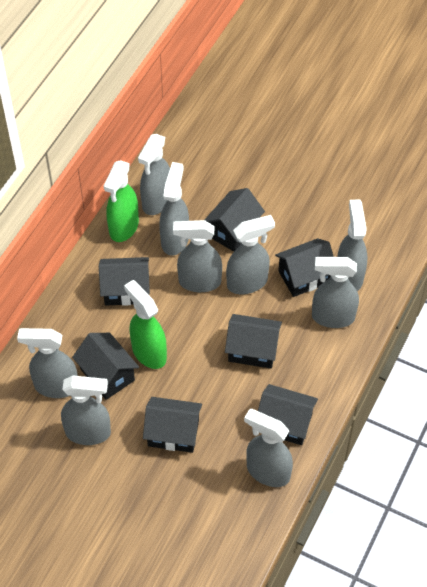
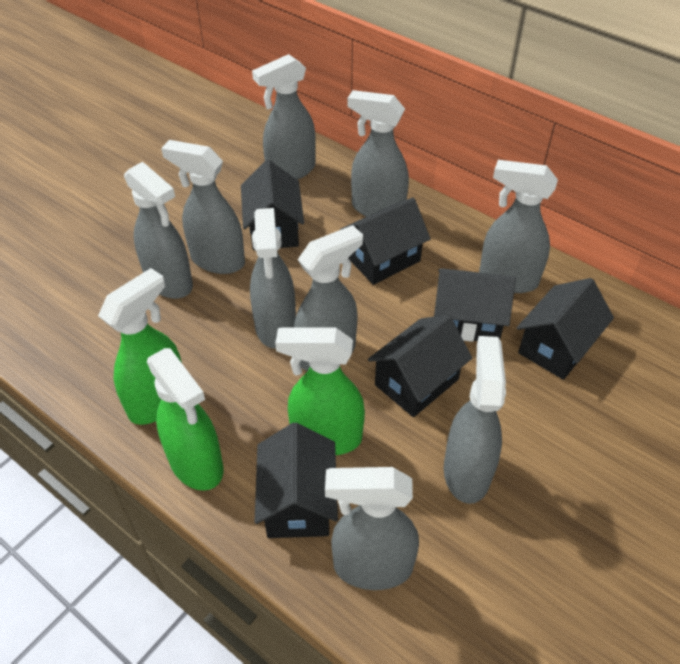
black house: 7 -> 6
green spray bottle: 2 -> 3

